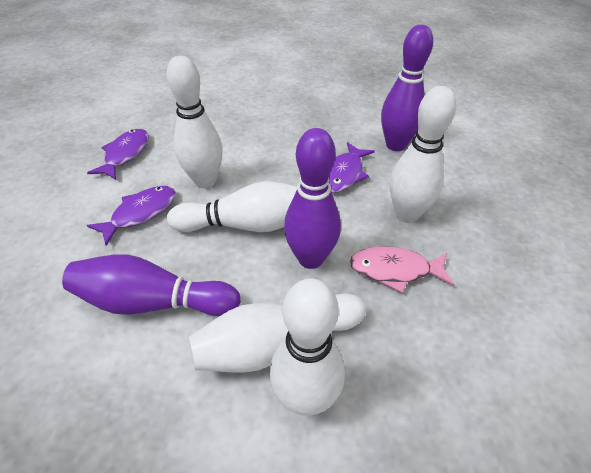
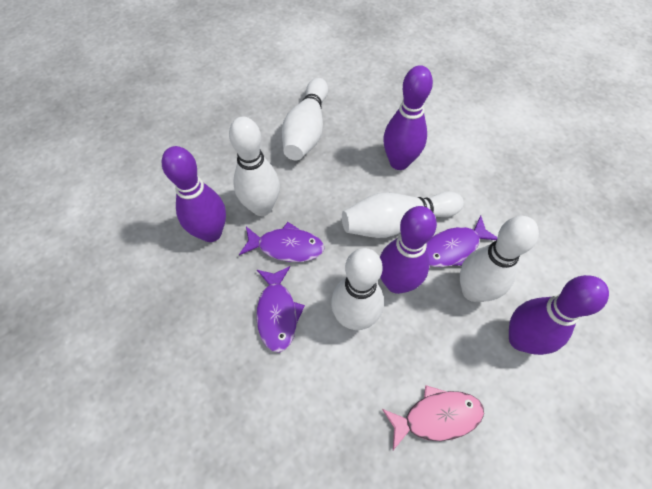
purple bowling pin: 3 -> 4

